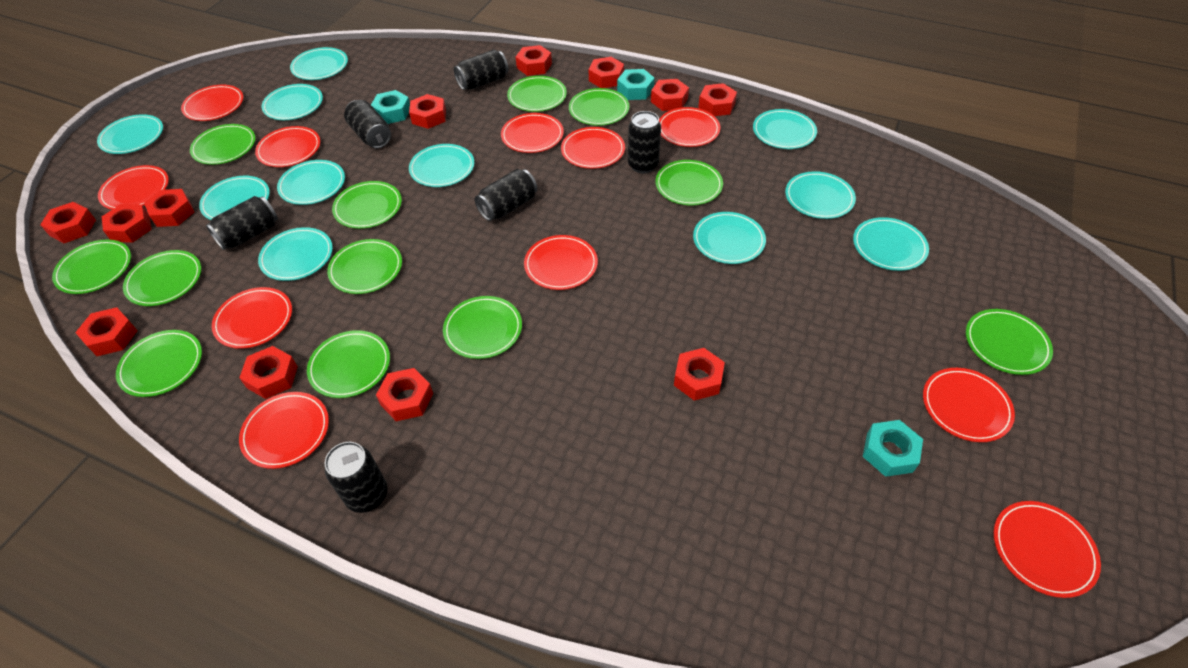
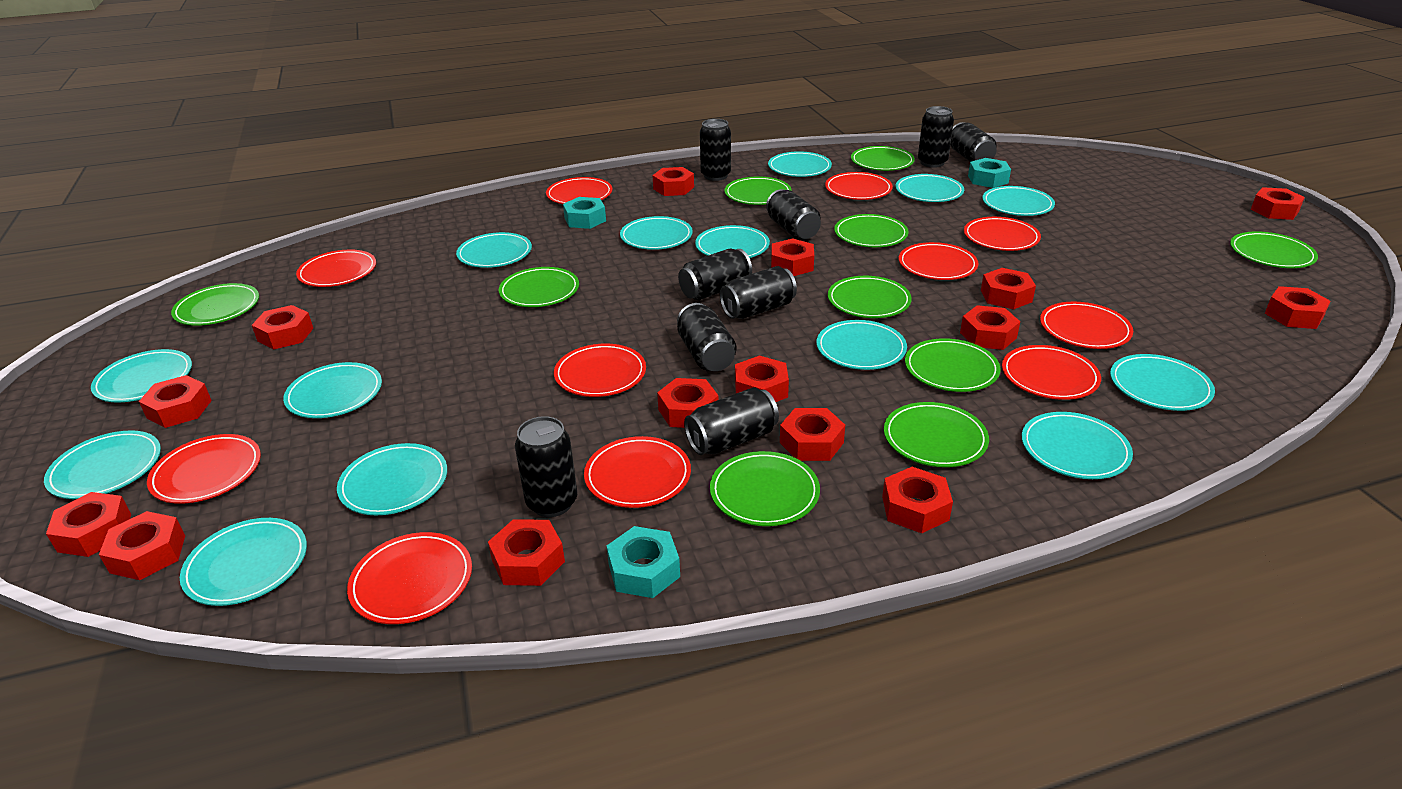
black can: 6 -> 9
green plate: 12 -> 10
red nut: 12 -> 15
turquoise plate: 11 -> 14

